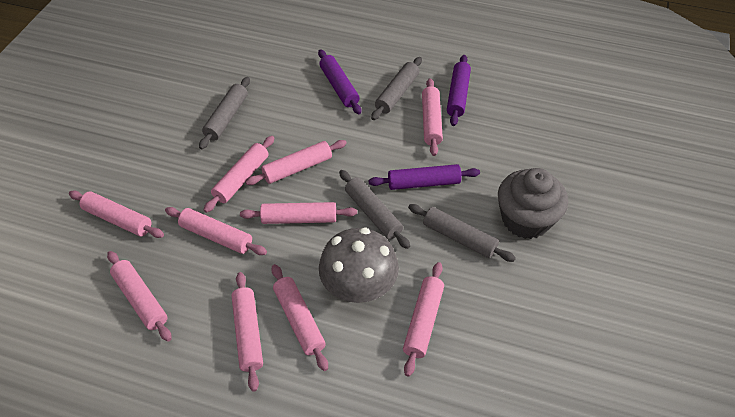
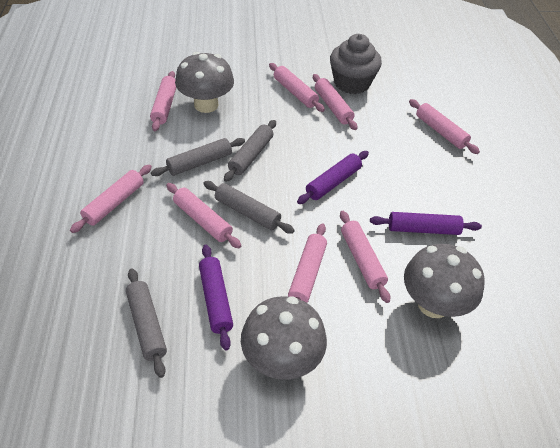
grey mushroom: 1 -> 3
pink rolling pin: 10 -> 8

